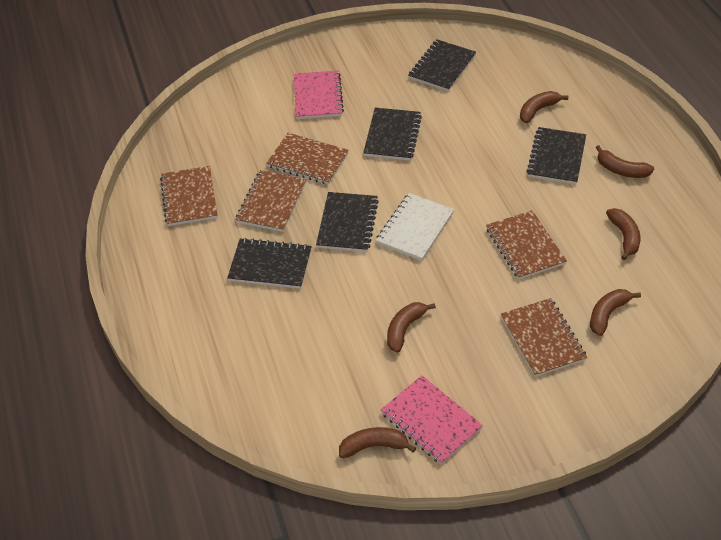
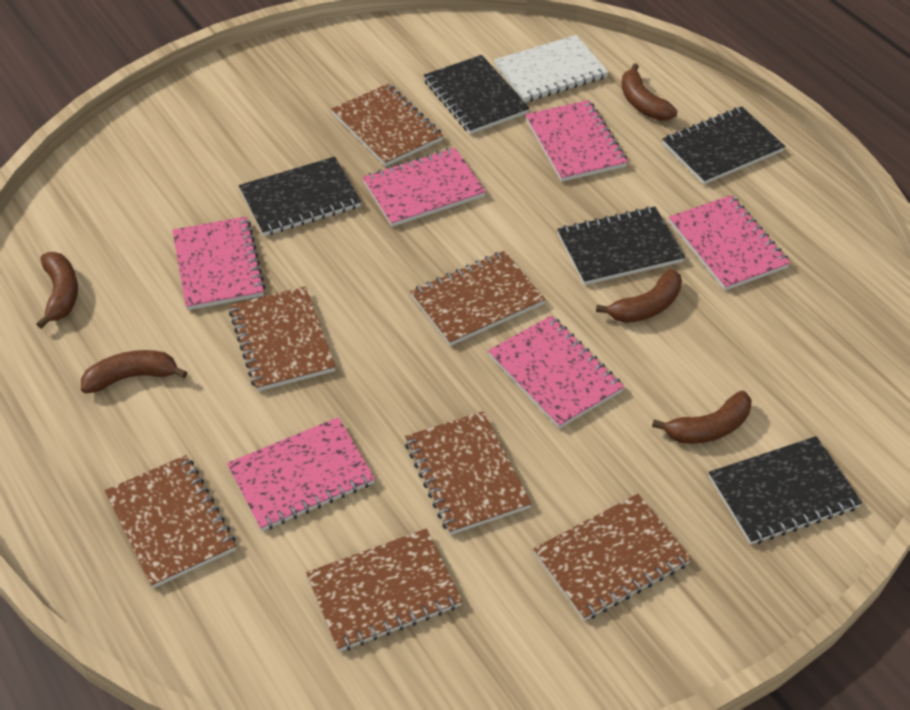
brown banana: 6 -> 5
brown notebook: 5 -> 7
pink notebook: 2 -> 6

